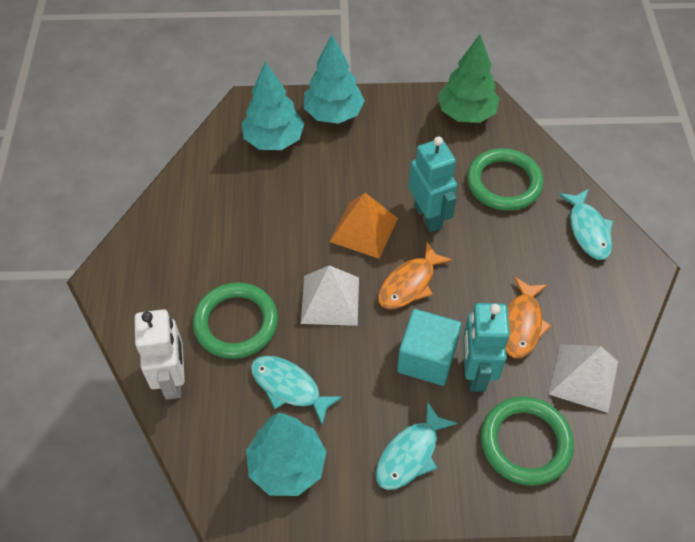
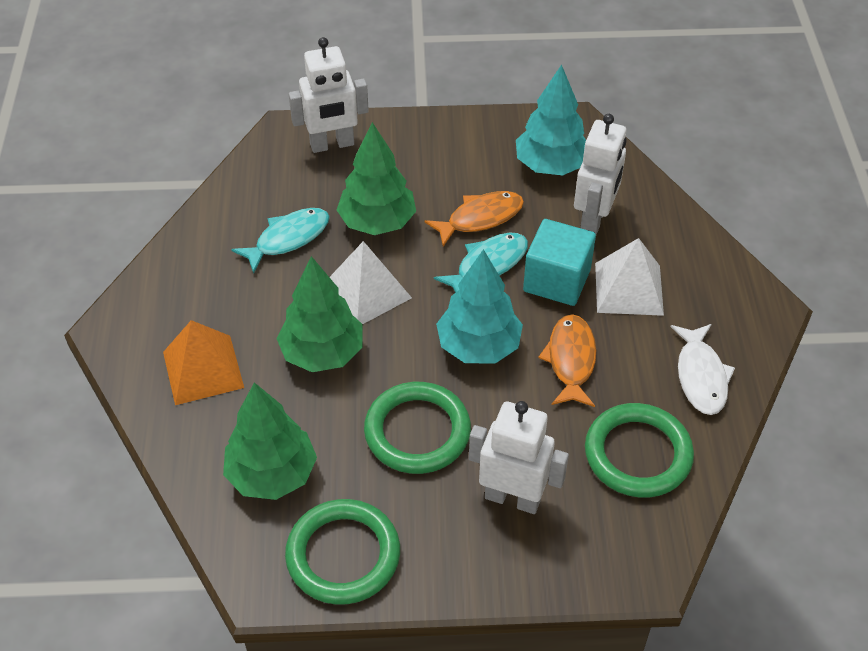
green tree: 1 -> 3
turquoise fish: 3 -> 2
turquoise robot: 2 -> 0
turquoise tree: 3 -> 2
white fish: 0 -> 1
white robot: 1 -> 3

